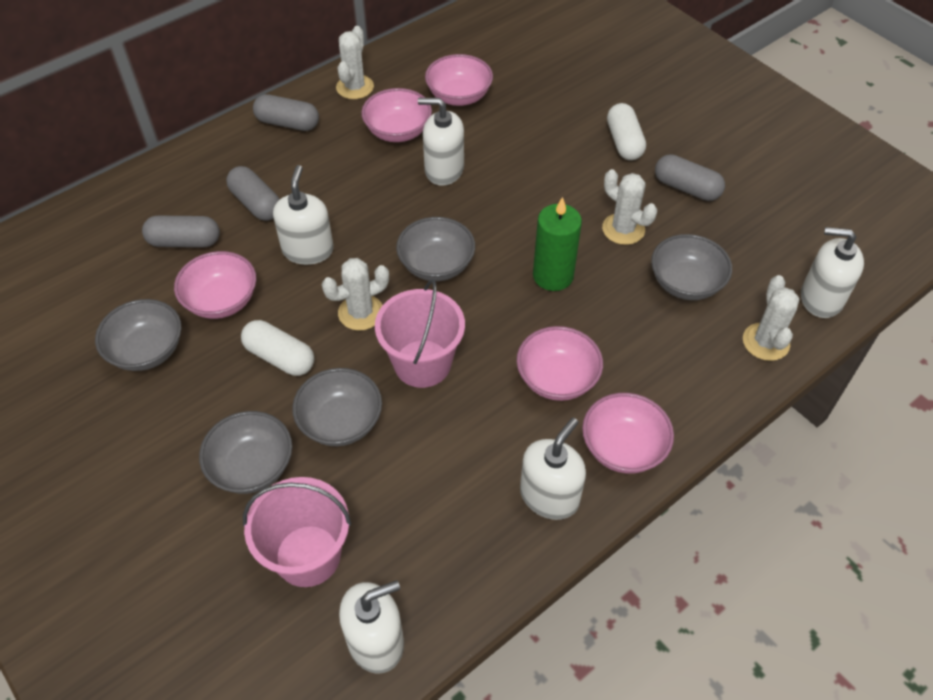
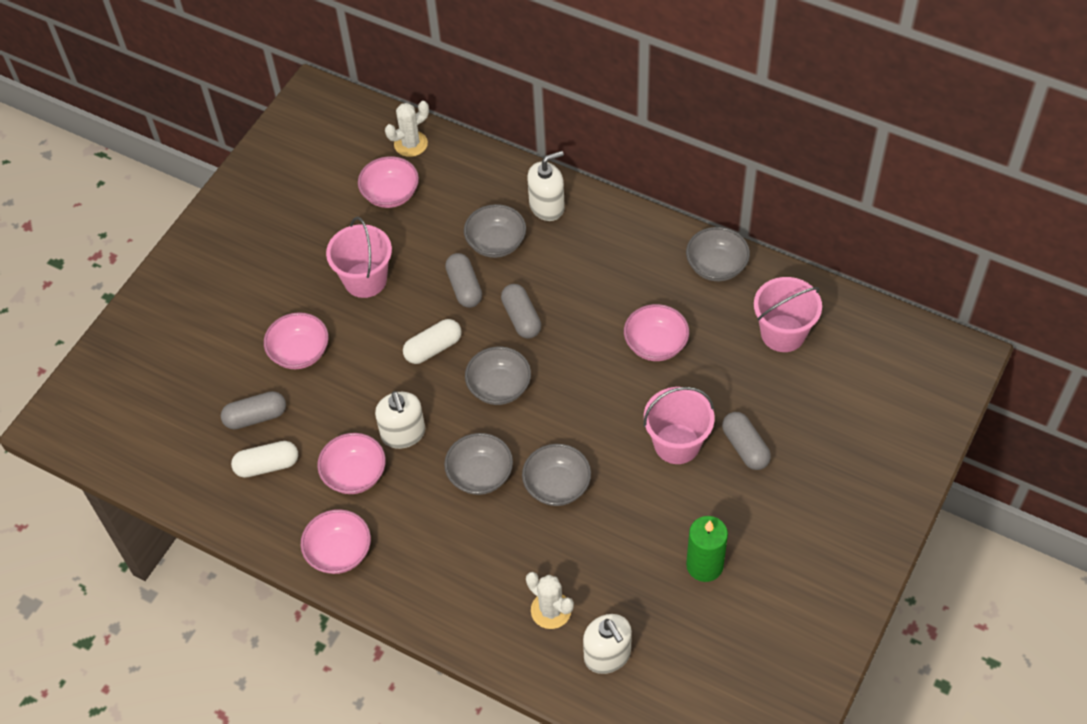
pink bucket: 2 -> 3
white cactus: 4 -> 2
white soap dispenser: 5 -> 3

